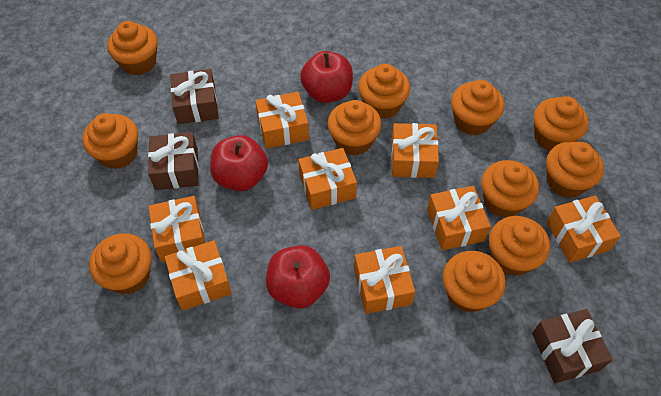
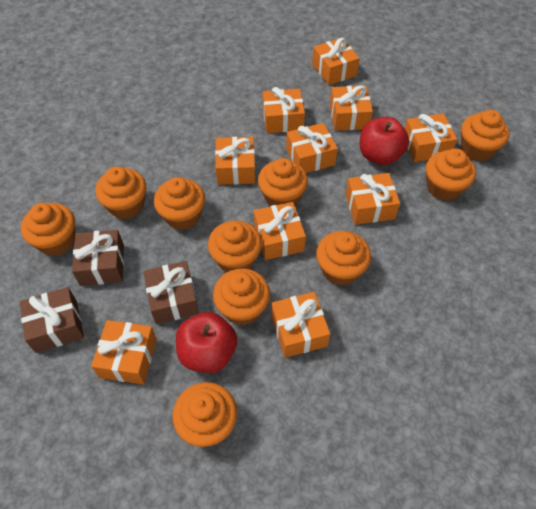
orange cupcake: 11 -> 10
orange gift: 8 -> 10
red apple: 3 -> 2

